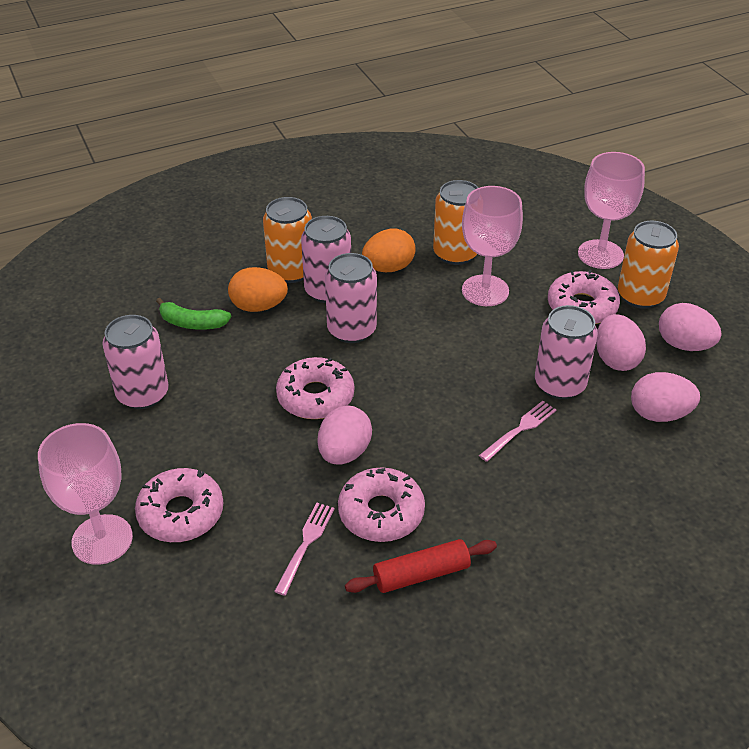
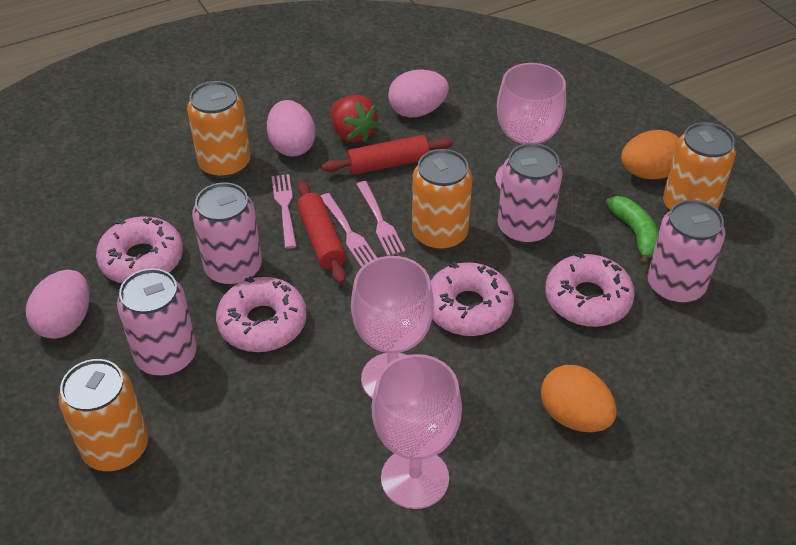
orange can: 3 -> 4
pink egg: 4 -> 3
pink fork: 2 -> 3
red rolling pin: 1 -> 2
red strawberry: 0 -> 1

